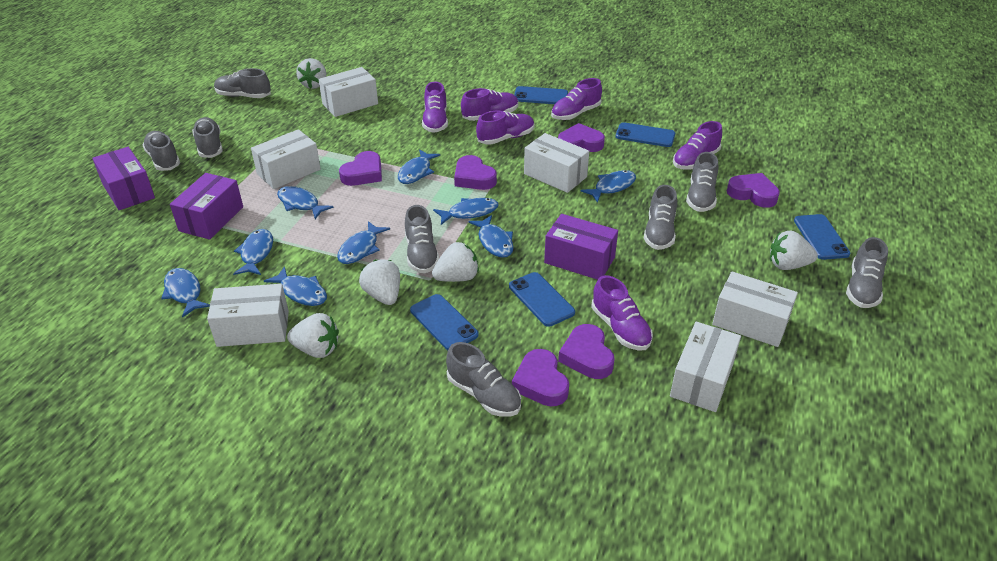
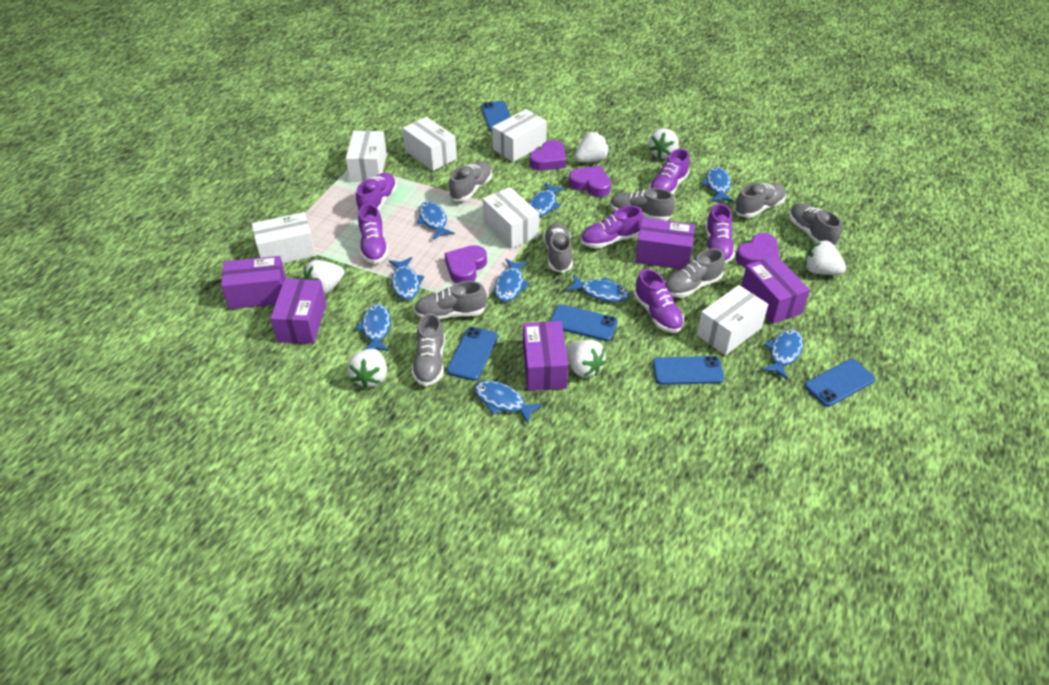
purple box: 3 -> 5
purple heart: 6 -> 4
white strawberry: 5 -> 6

